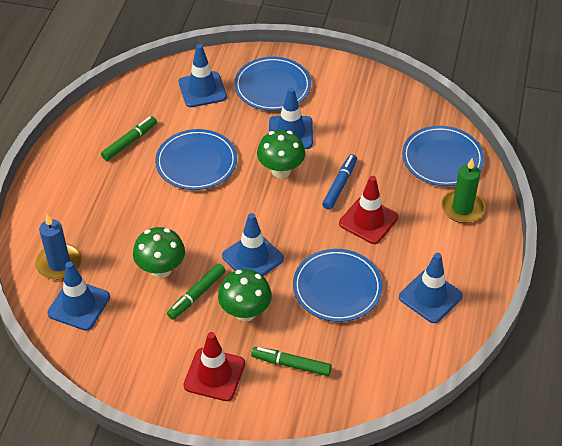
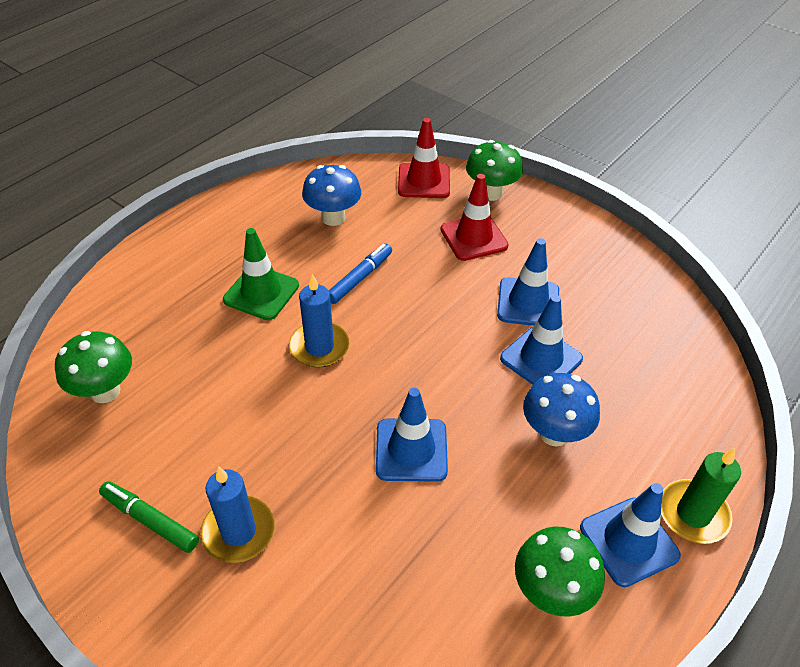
blue candle: 1 -> 2
blue mushroom: 0 -> 2
blue plate: 4 -> 0
blue traffic cone: 5 -> 4
green marker: 3 -> 1
green traffic cone: 0 -> 1

